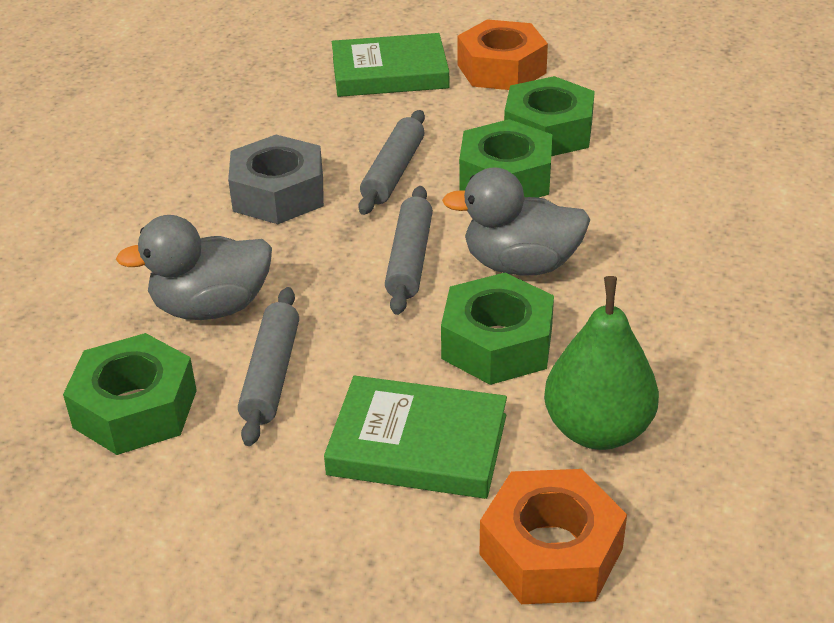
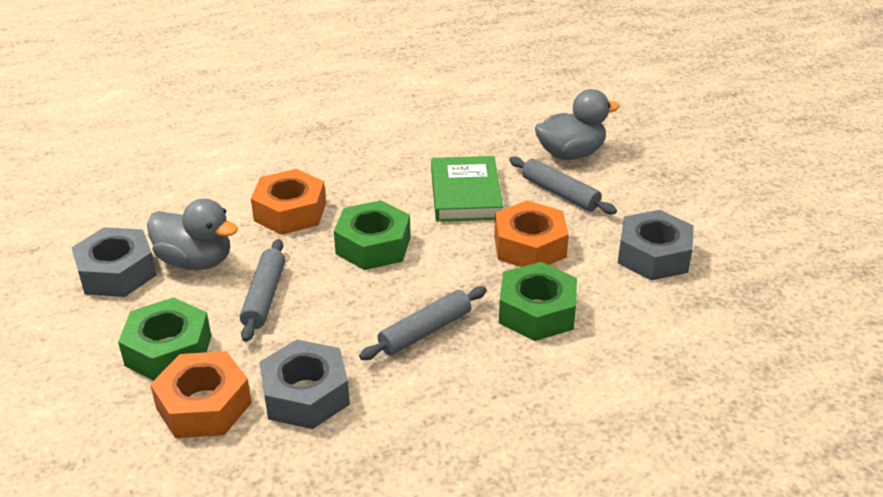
green book: 2 -> 1
green nut: 4 -> 3
green pear: 1 -> 0
grey nut: 1 -> 3
orange nut: 2 -> 3

